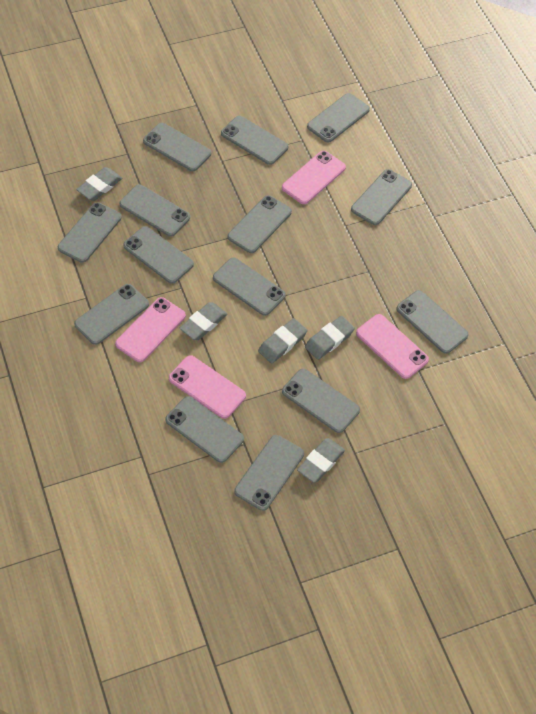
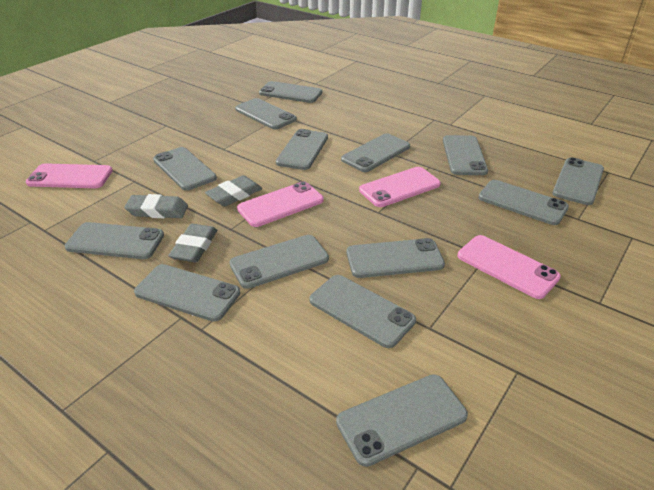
grey eraser: 5 -> 3

